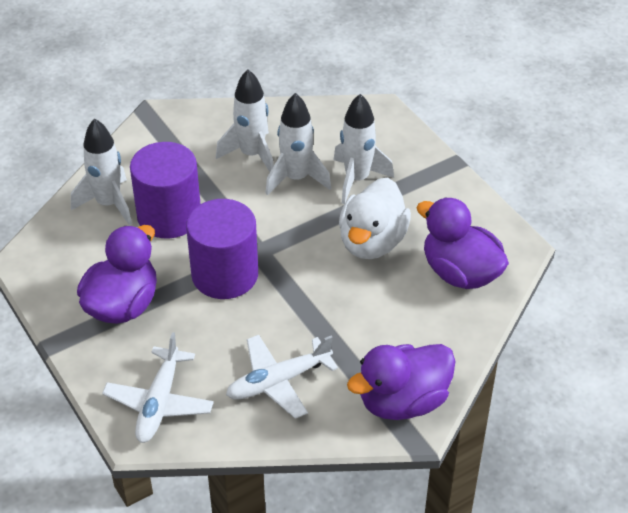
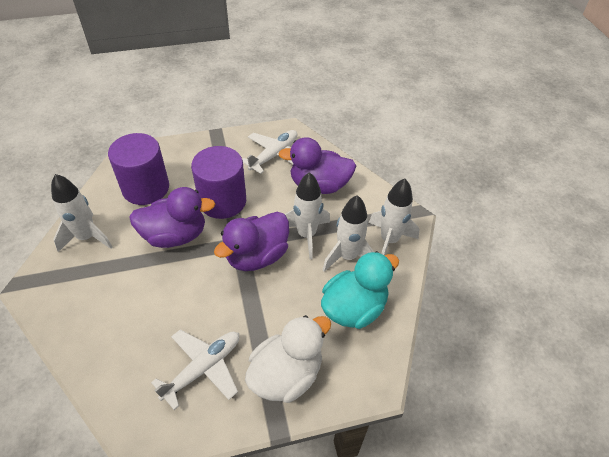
turquoise duck: 0 -> 1

